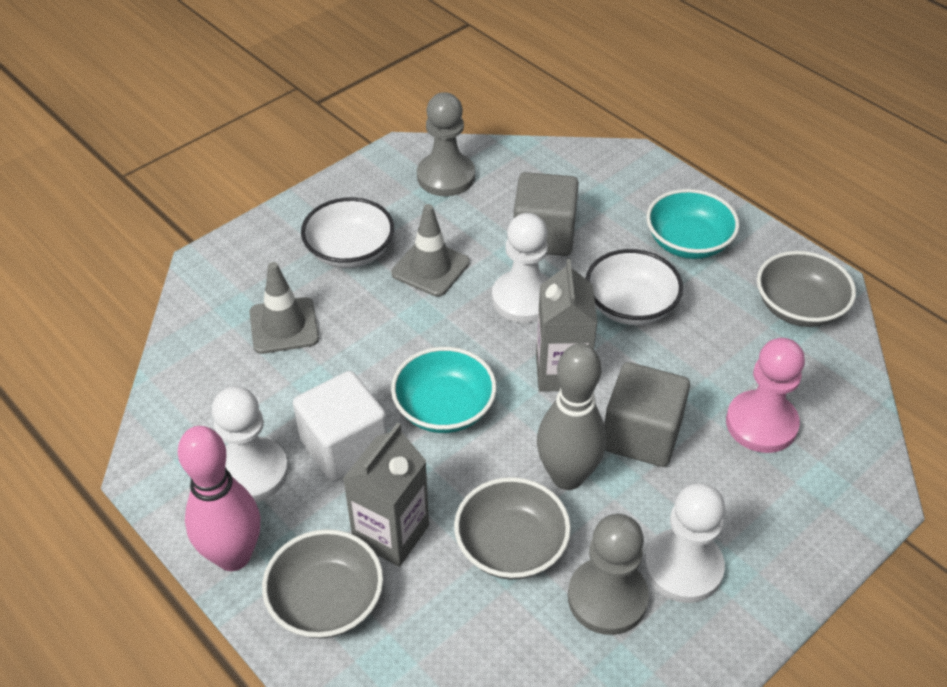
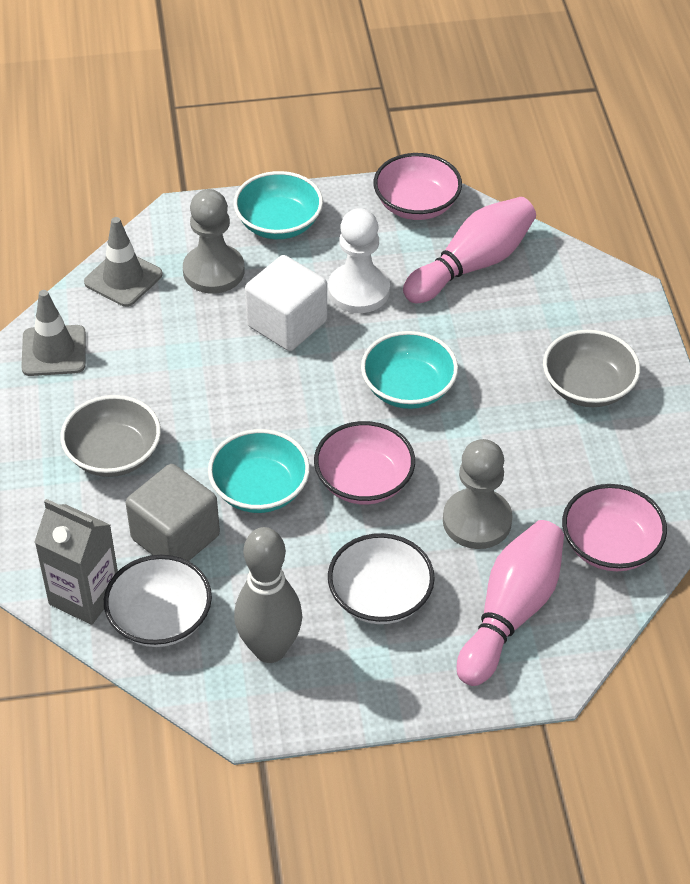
grey bowl: 3 -> 2
grey carton: 2 -> 1
grey cube: 2 -> 1
pink bowl: 0 -> 3
pink bowling pin: 1 -> 2
pink pawn: 1 -> 0
turquoise bowl: 2 -> 3
white pawn: 3 -> 1

